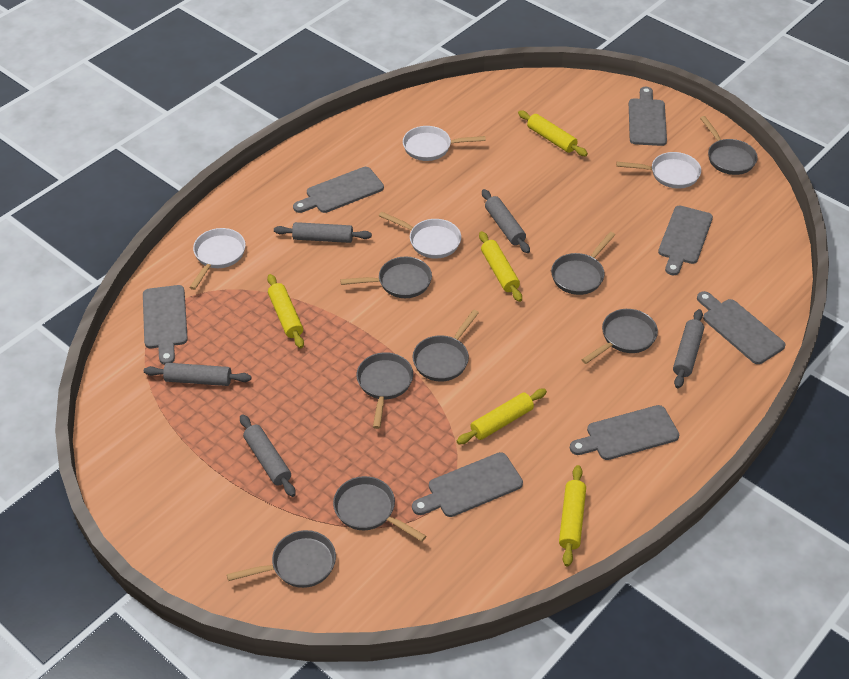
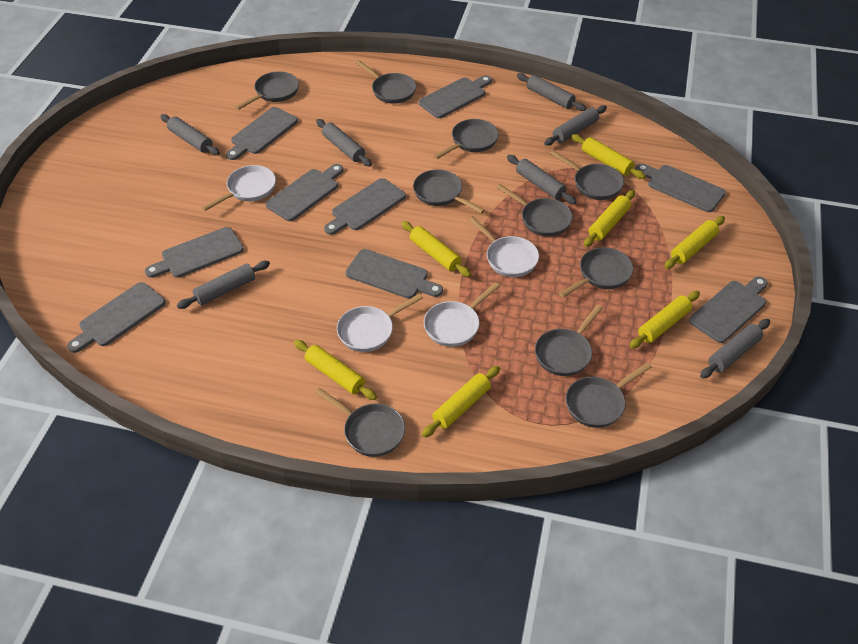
grey cutting board: 7 -> 9
grey pan: 8 -> 10
grey rolling pin: 5 -> 7
yellow rolling pin: 5 -> 7

